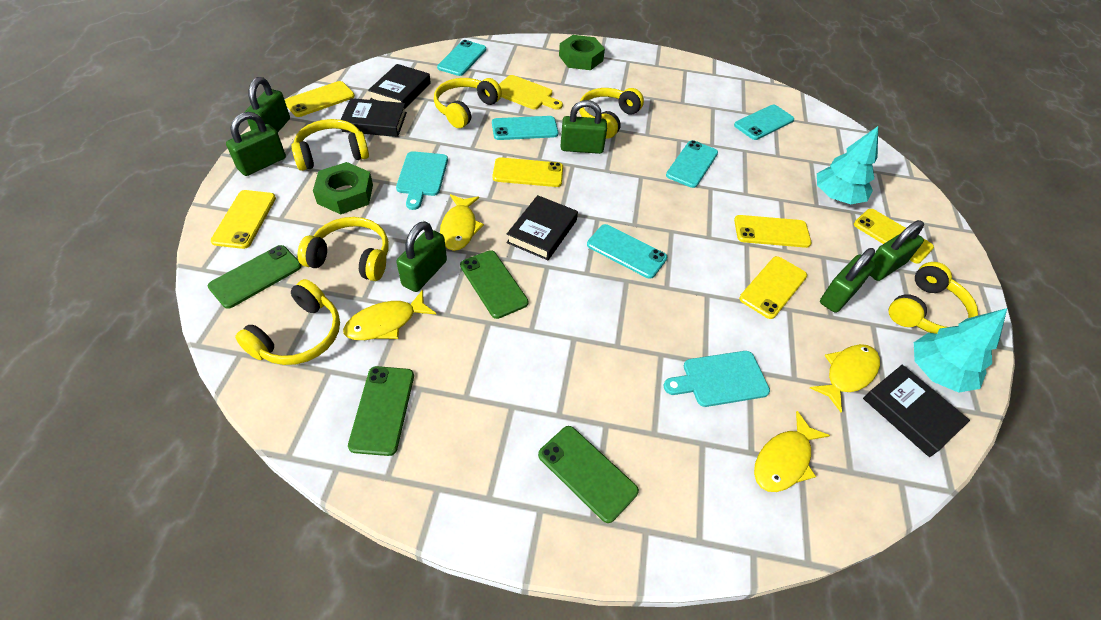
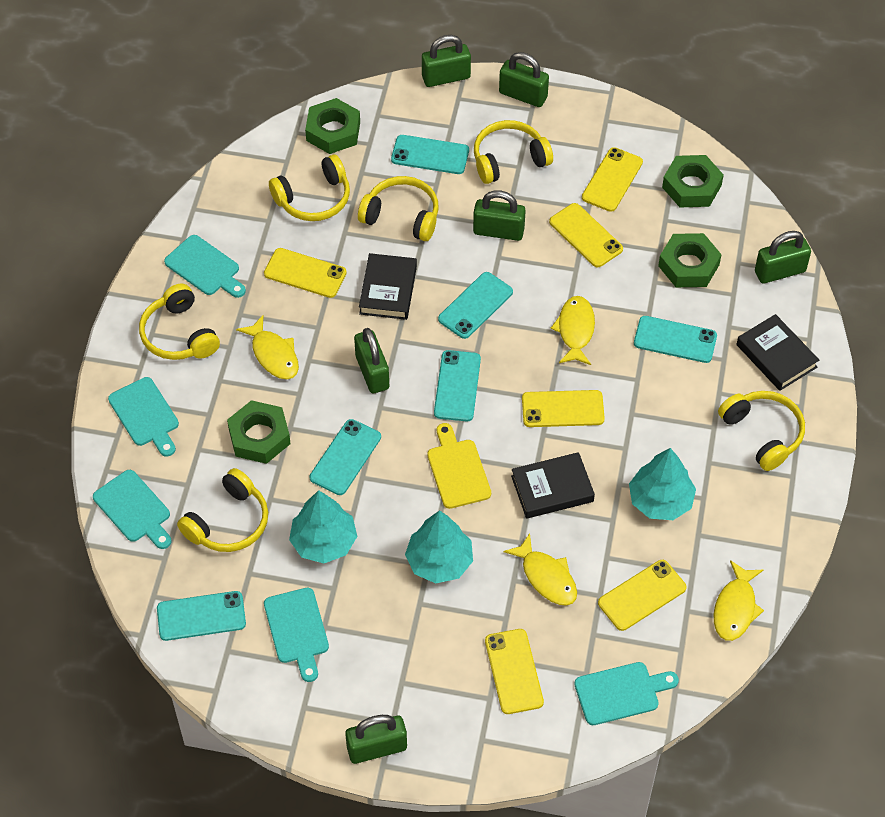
black book: 4 -> 3
green nut: 2 -> 4
green phone: 4 -> 0
turquoise cutting board: 2 -> 5
turquoise phone: 5 -> 6
turquoise tree: 2 -> 3

